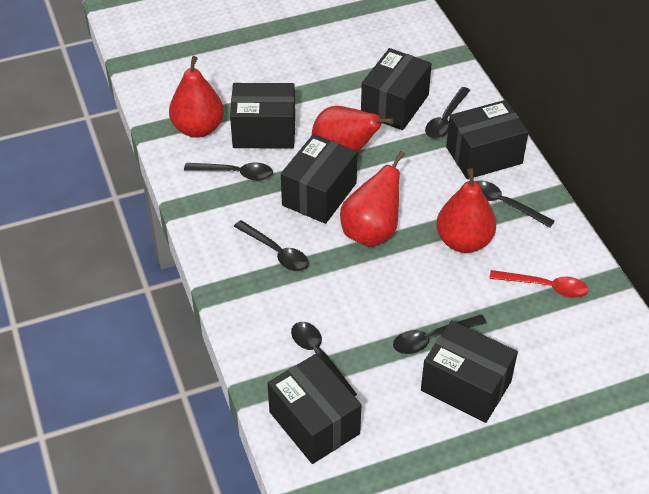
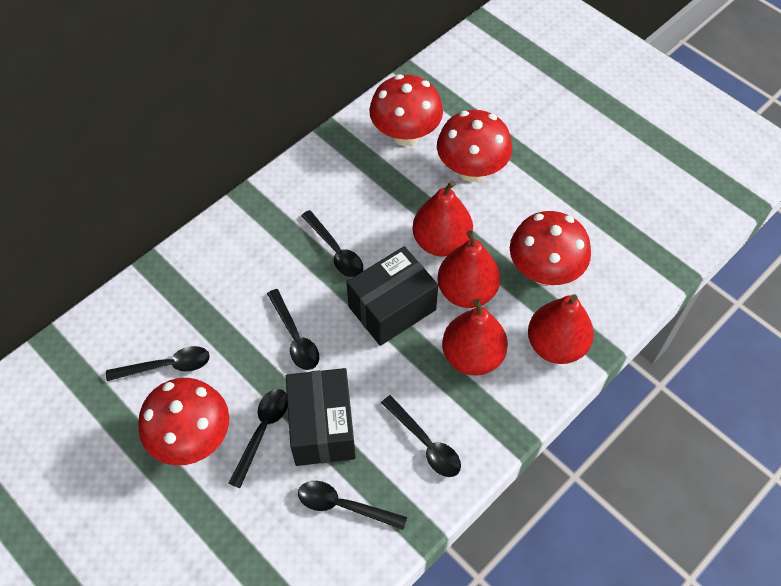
black box: 6 -> 2
red mushroom: 0 -> 4
red spoon: 1 -> 0

